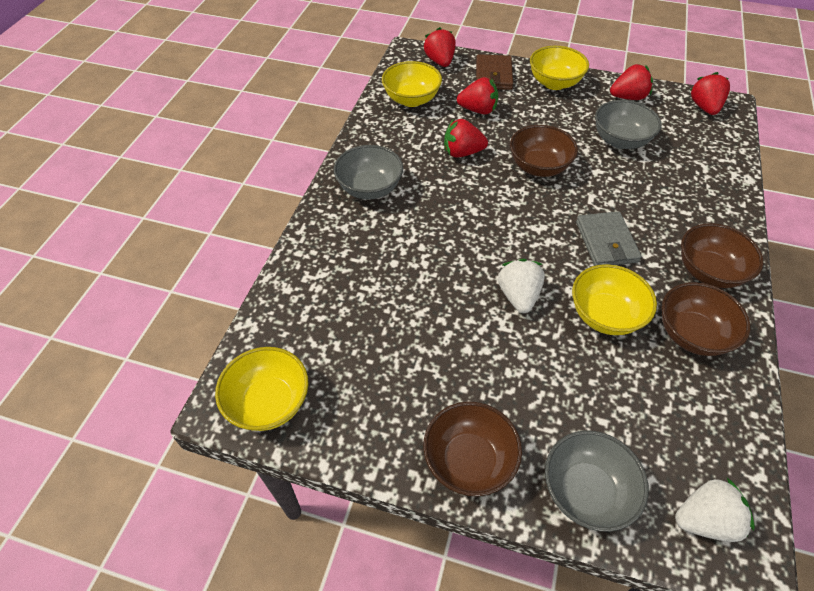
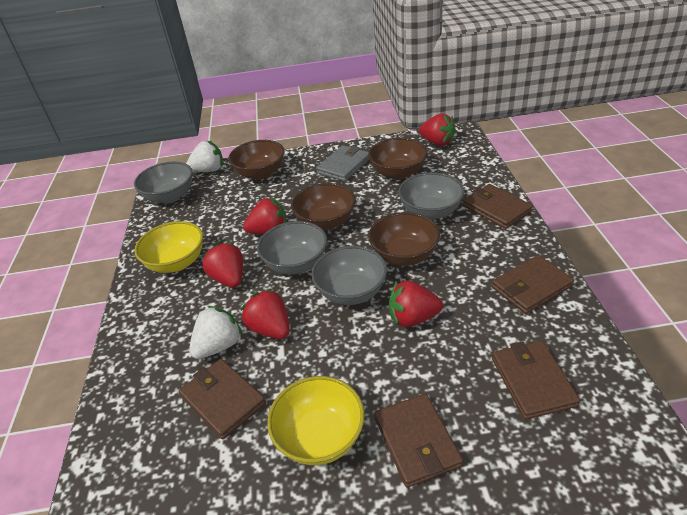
brown wallet: 1 -> 5
grey bowl: 3 -> 4
yellow bowl: 4 -> 2

